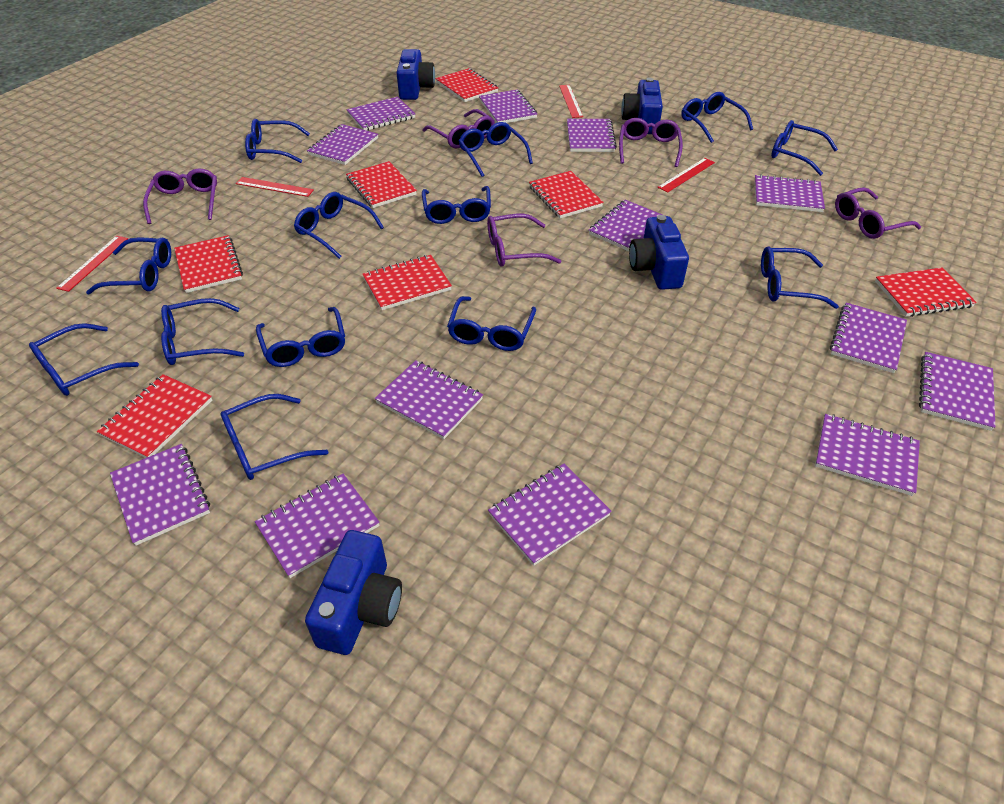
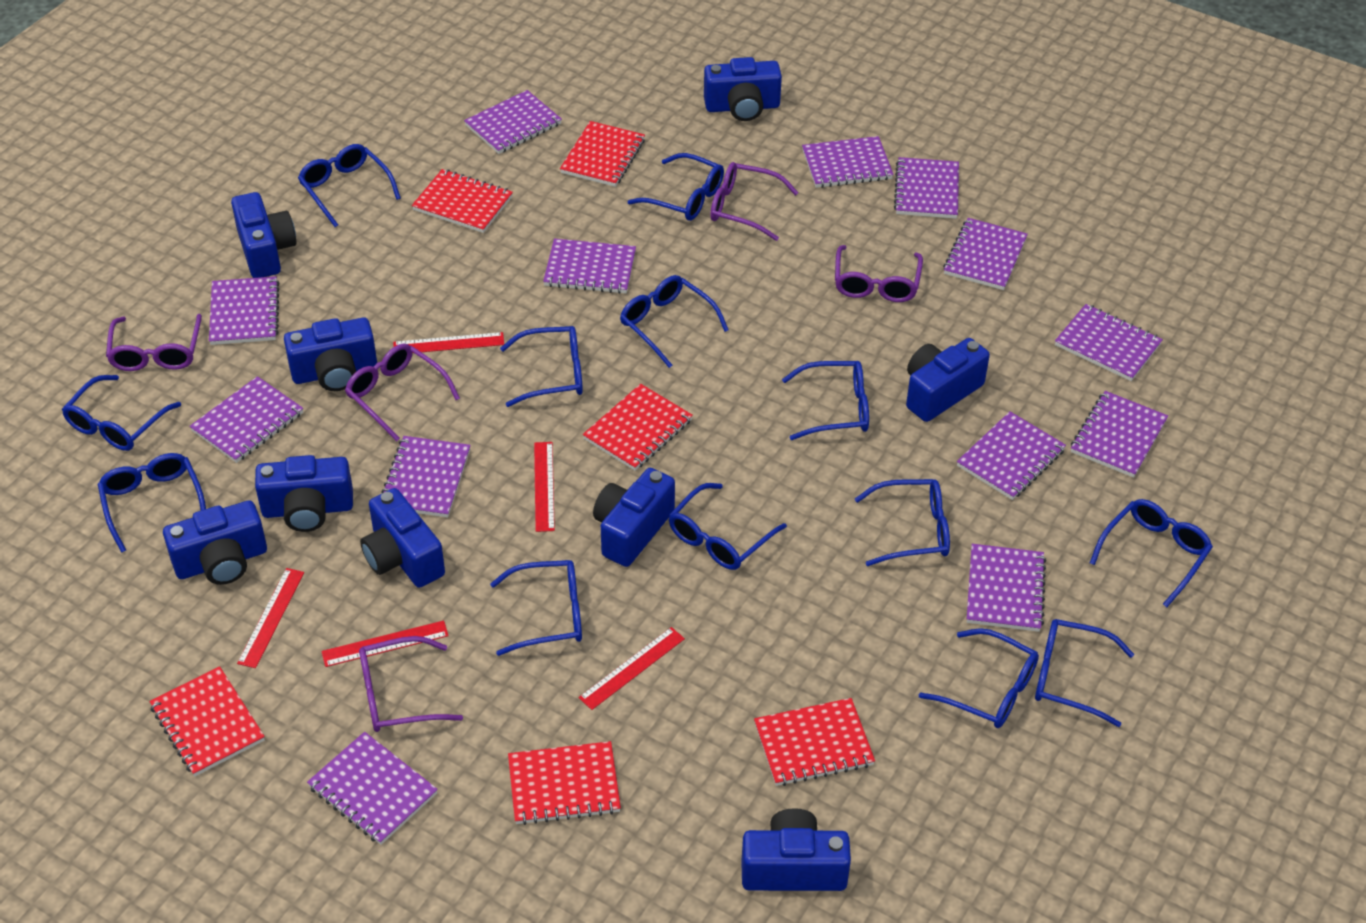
blue camera: 4 -> 9
red notebook: 7 -> 6
red ruler: 4 -> 5

